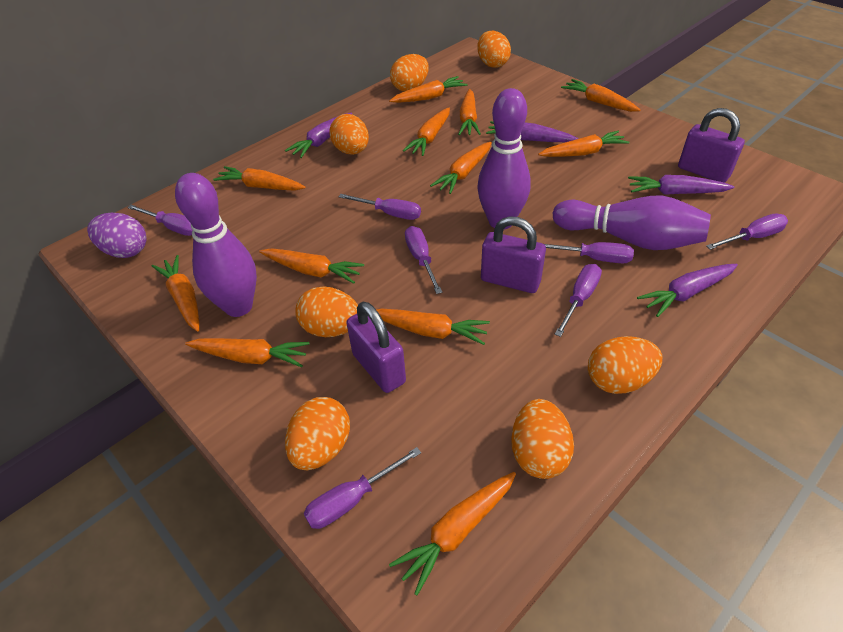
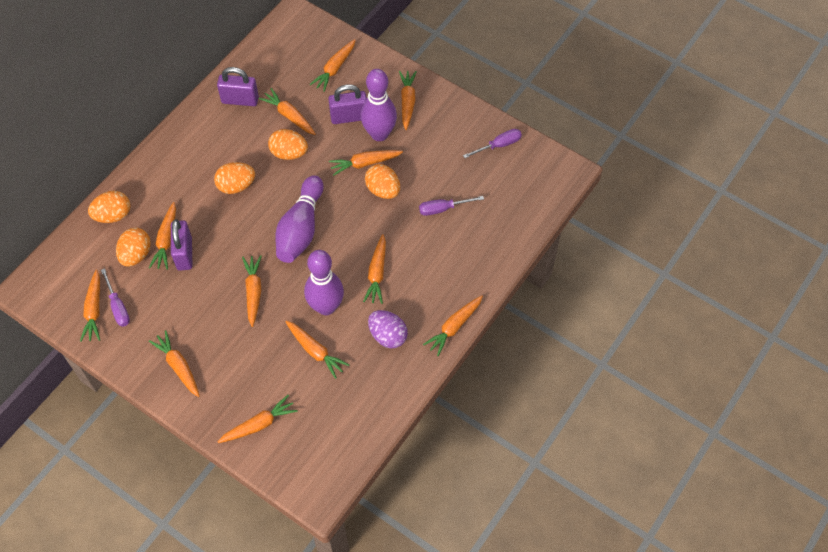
orange egg: 7 -> 5
purple carrot: 4 -> 0
purple screwdriver: 7 -> 3

